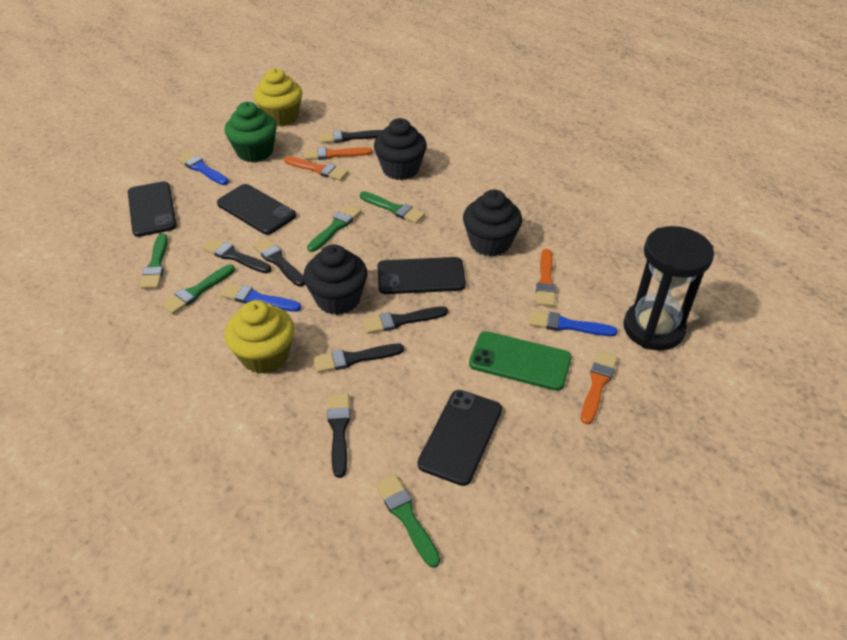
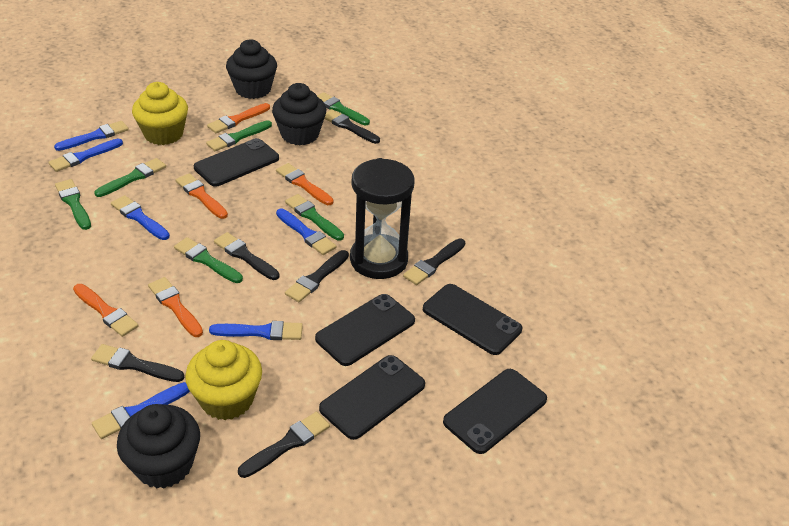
black phone: 4 -> 5
blue brush: 3 -> 6
green brush: 5 -> 6
green cupcake: 1 -> 0
green phone: 1 -> 0
orange brush: 4 -> 5

